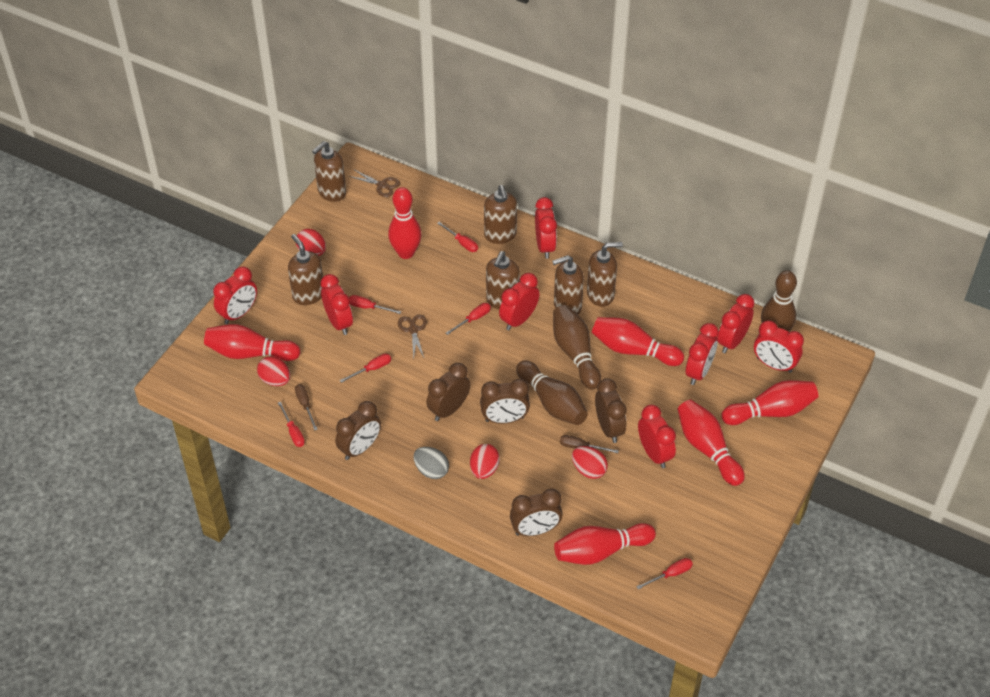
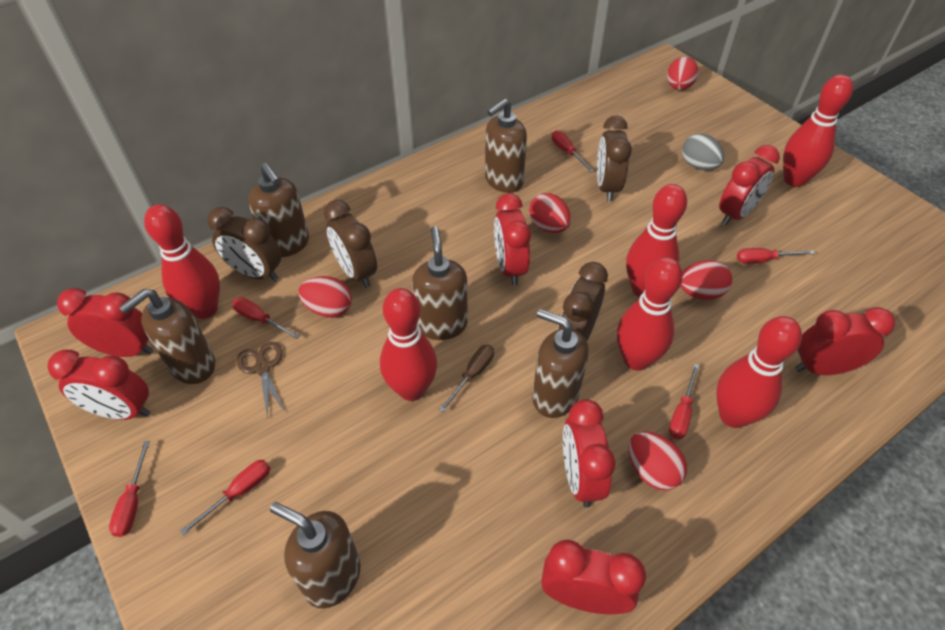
brown bowling pin: 3 -> 0
brown clock: 5 -> 4
brown scissors: 2 -> 1
brown screwdriver: 2 -> 1
red clock: 8 -> 7
red egg: 4 -> 5

